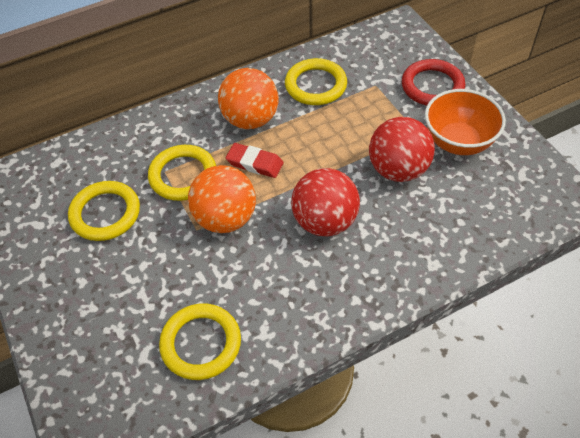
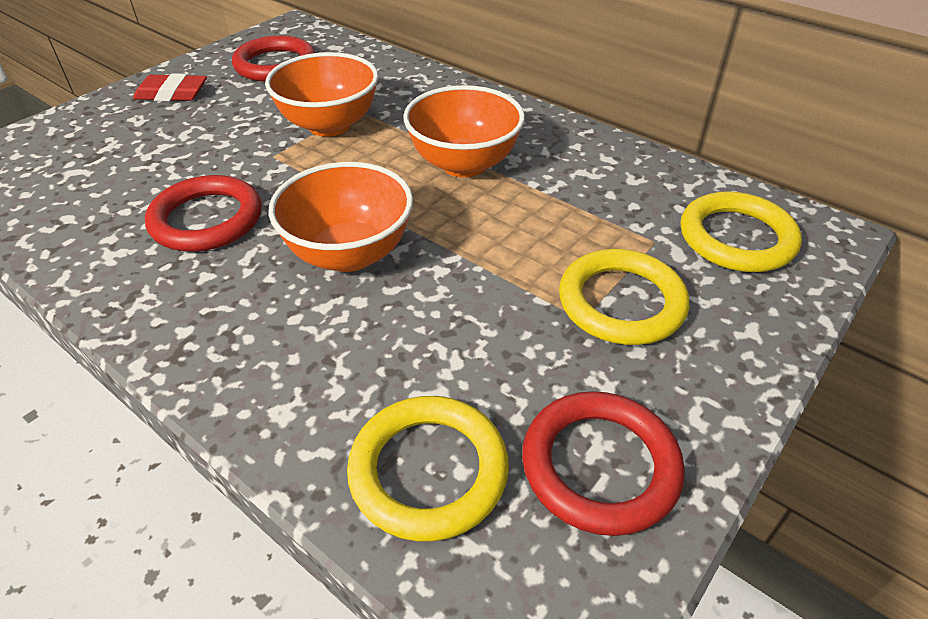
orange ball: 2 -> 0
orange bowl: 1 -> 3
red ball: 2 -> 0
red ring: 1 -> 3
yellow ring: 4 -> 3

